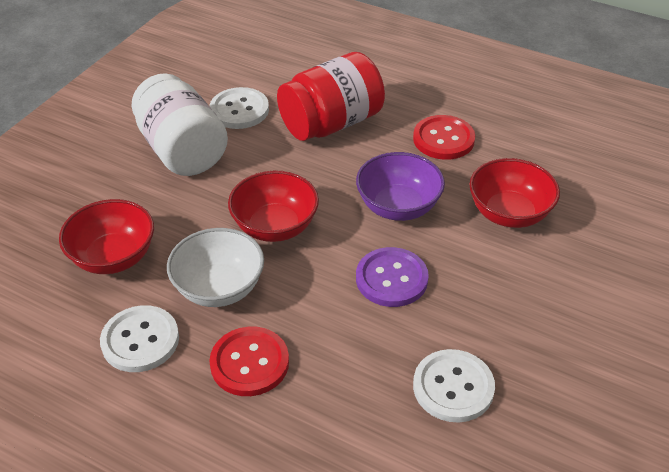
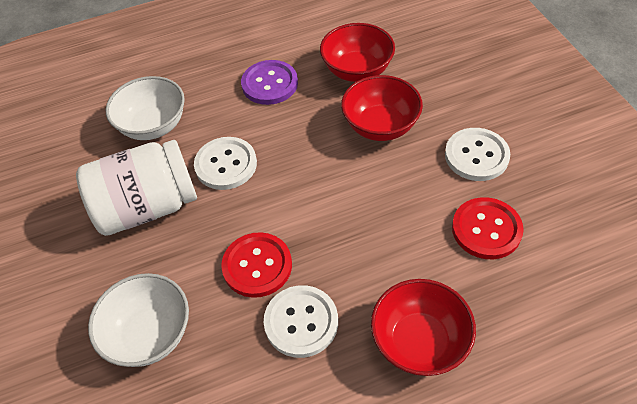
purple bowl: 1 -> 0
red jar: 1 -> 0
white bowl: 1 -> 2

